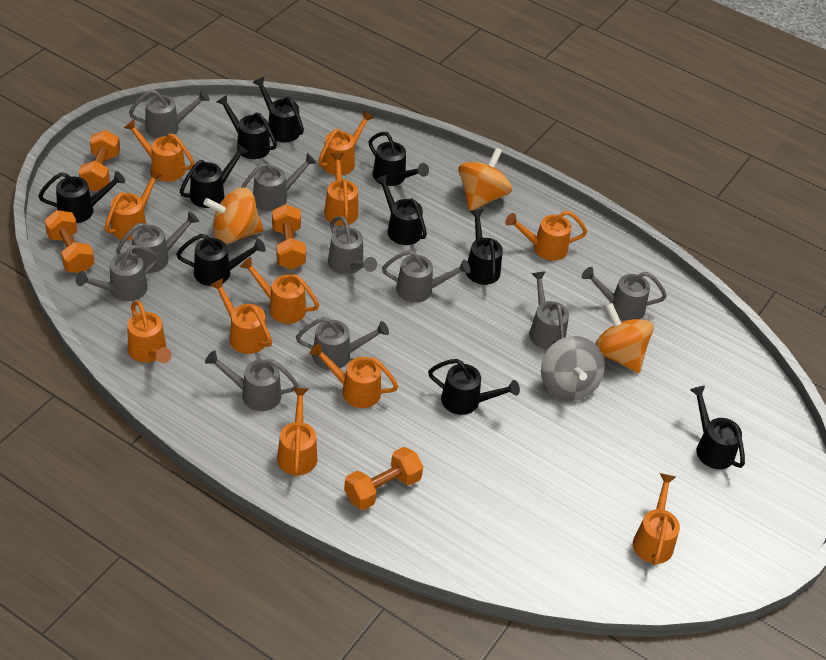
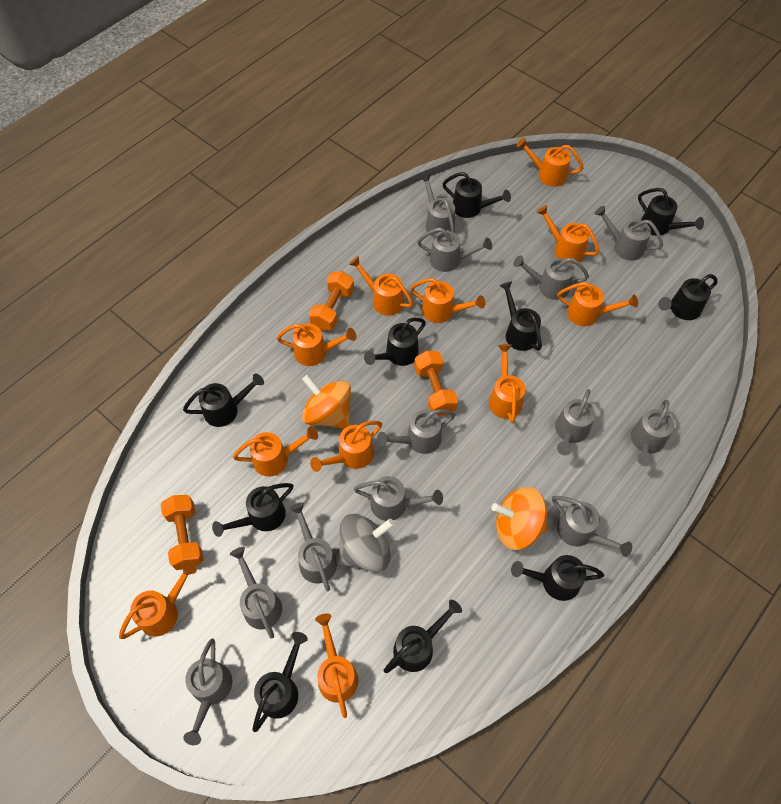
grey watering can: 10 -> 12
orange dumbbell: 4 -> 3
orange spinning top: 3 -> 2

